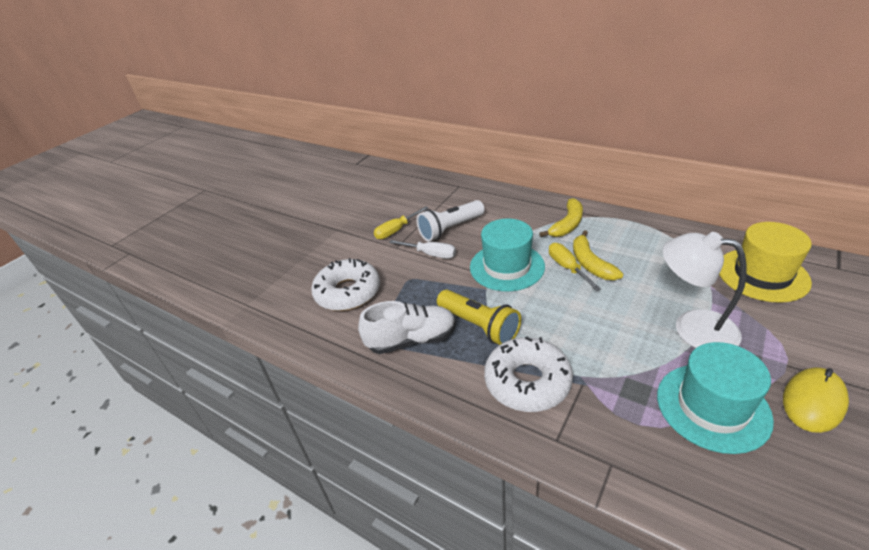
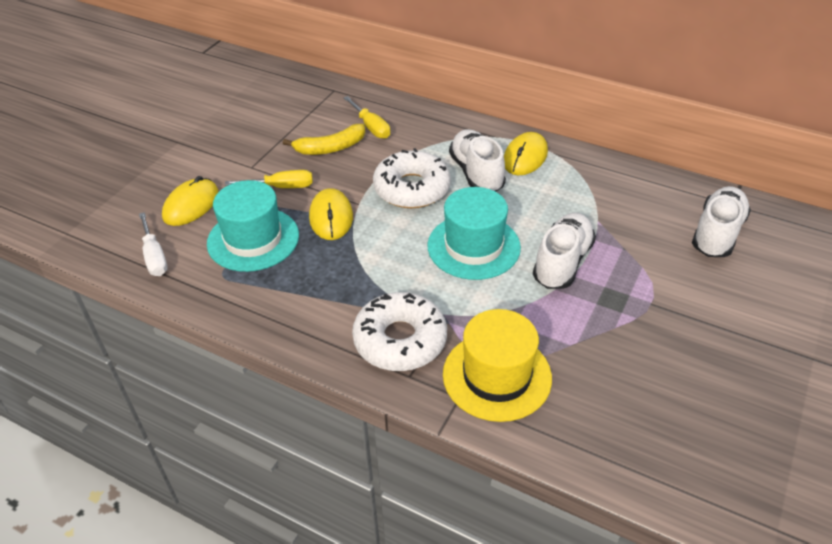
white flashlight: 1 -> 0
white lamp: 1 -> 0
white shoe: 1 -> 3
yellow banana: 2 -> 1
yellow flashlight: 1 -> 0
yellow mouse: 1 -> 3

